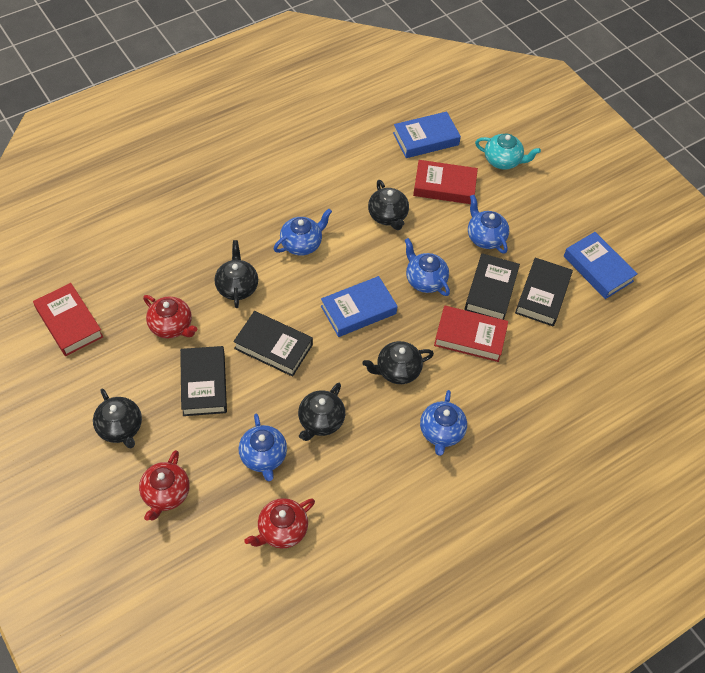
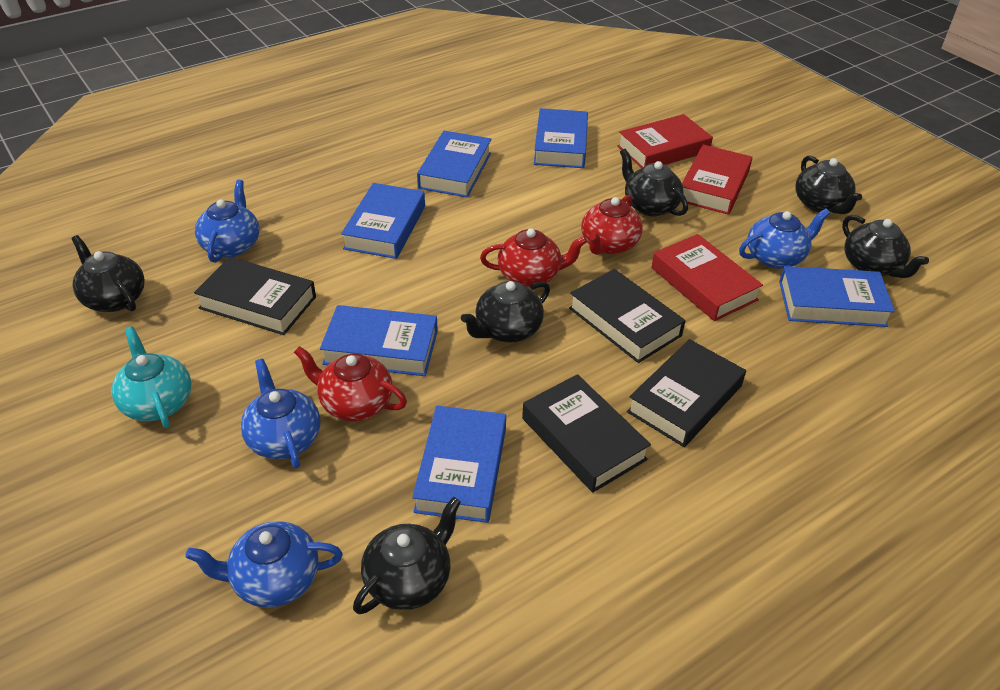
black teapot: 5 -> 6
blue book: 3 -> 6
blue teapot: 5 -> 4

